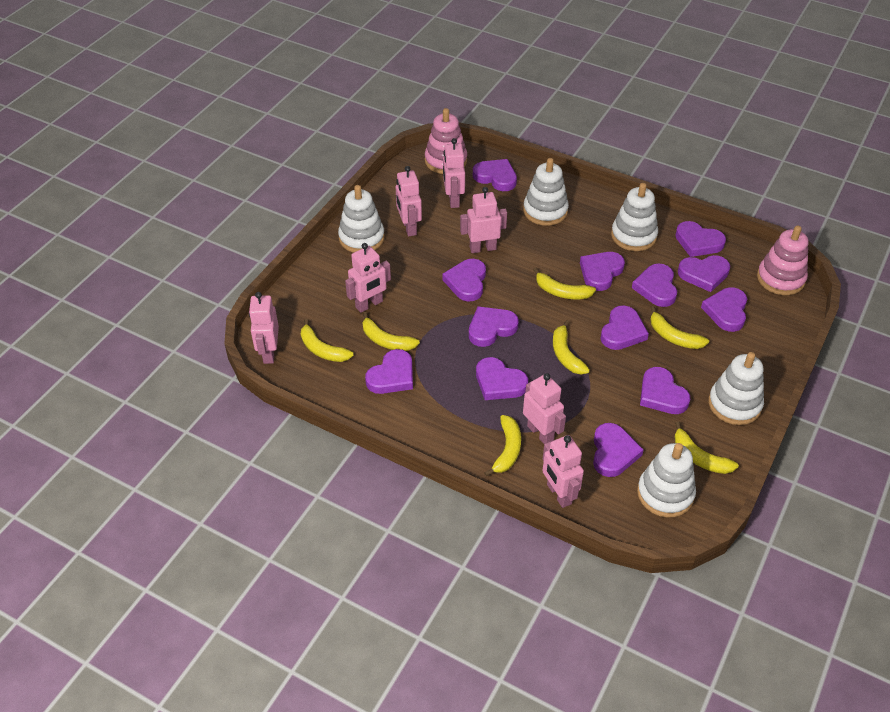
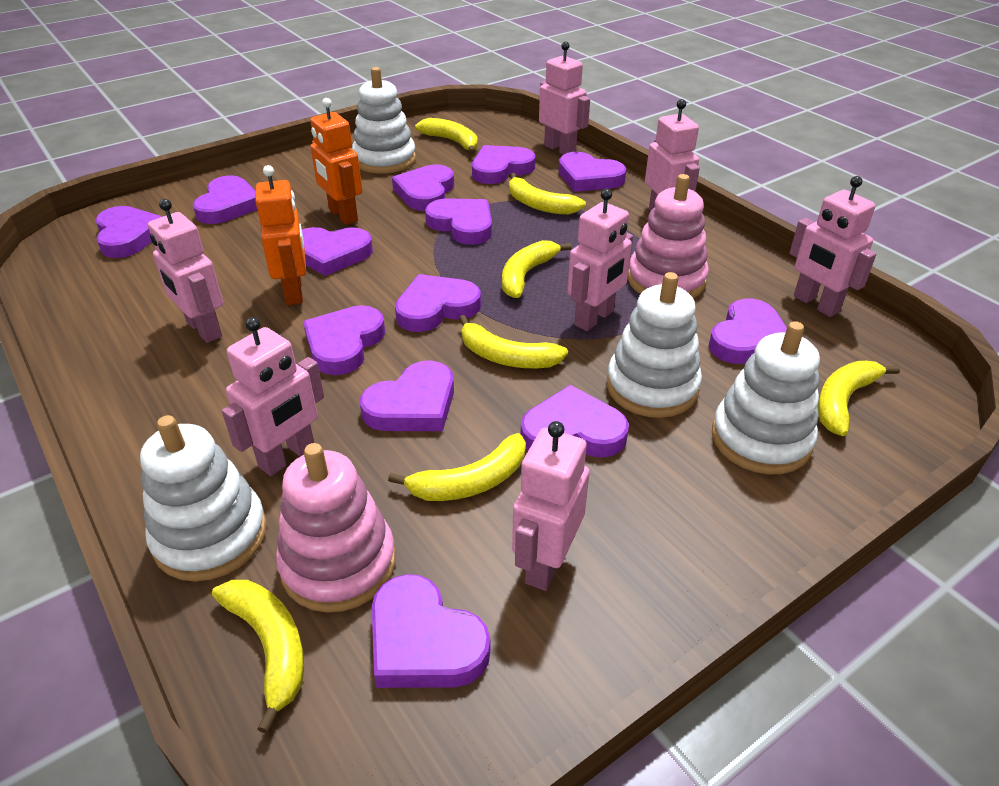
orange robot: 0 -> 2
white stacking toy: 5 -> 4

